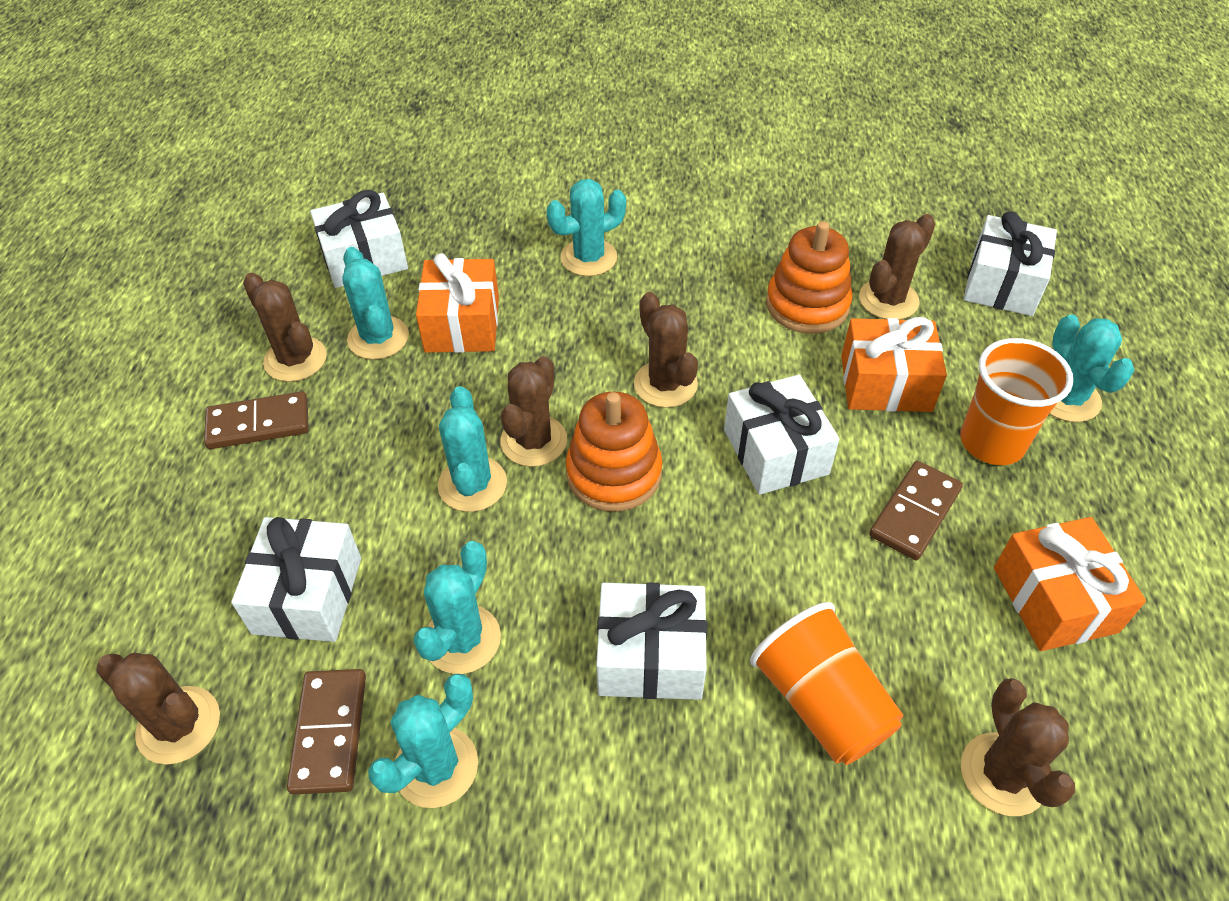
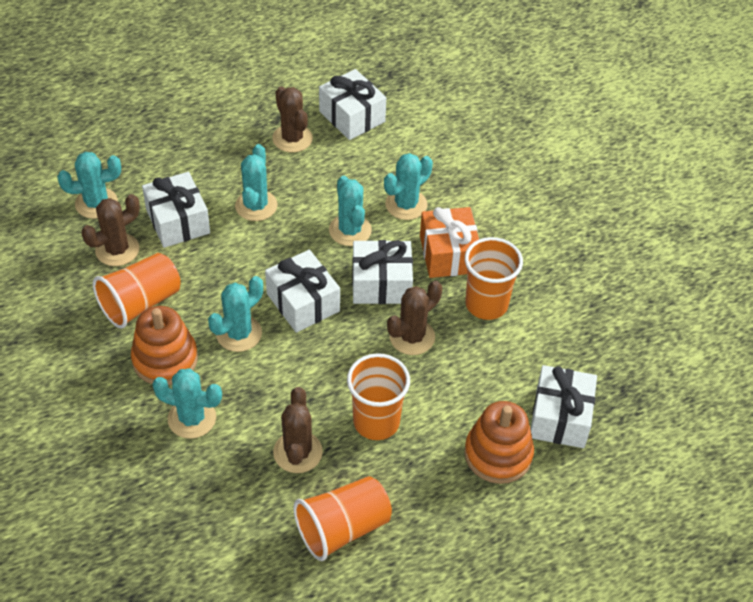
brown cactus: 6 -> 4
brown domino: 3 -> 0
orange cup: 2 -> 4
orange gift: 3 -> 1

